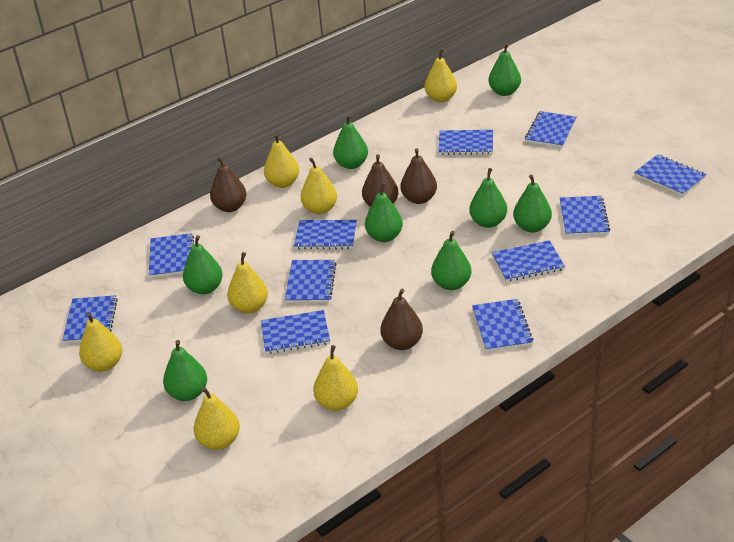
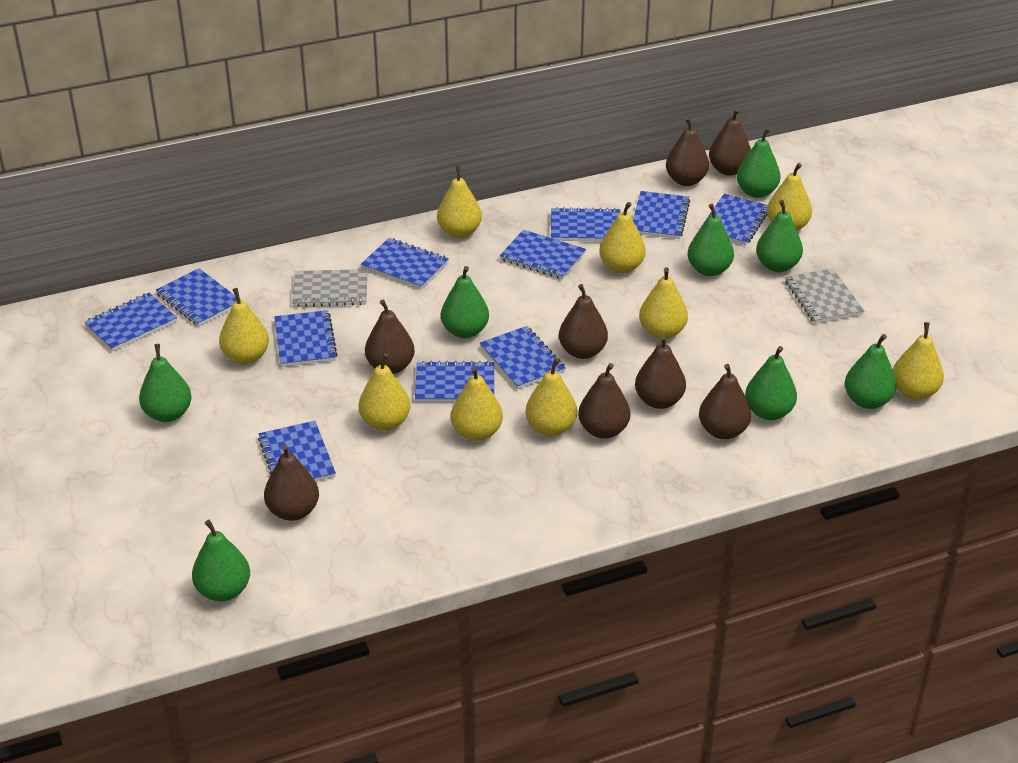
brown pear: 4 -> 8
grey notebook: 0 -> 2
yellow pear: 7 -> 9

